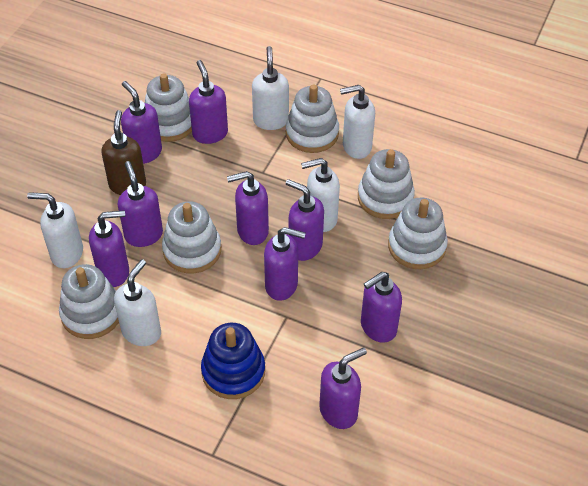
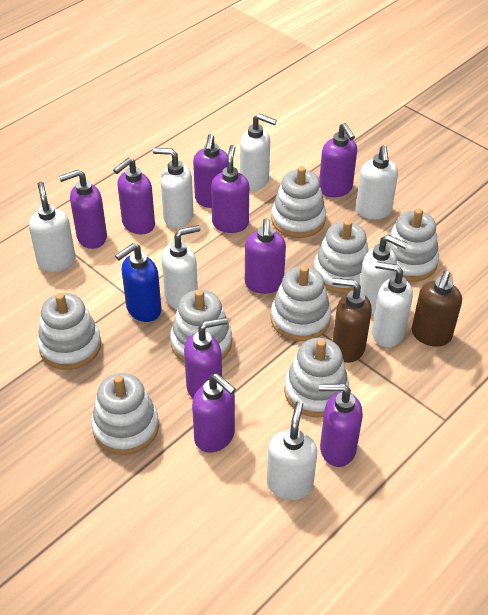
blue soap dispenser: 0 -> 1
blue stacking toy: 1 -> 0
brown soap dispenser: 1 -> 2
white soap dispenser: 5 -> 8
white stacking toy: 6 -> 8

